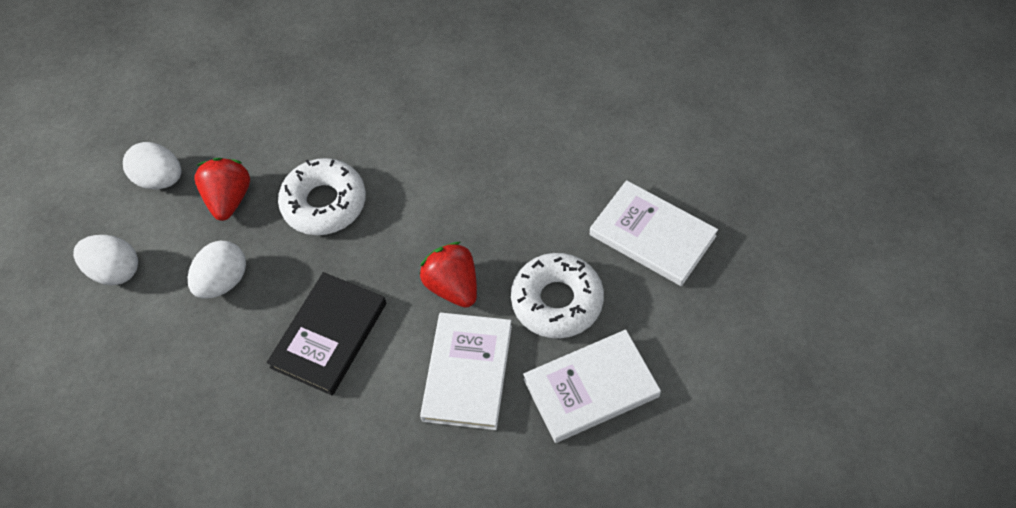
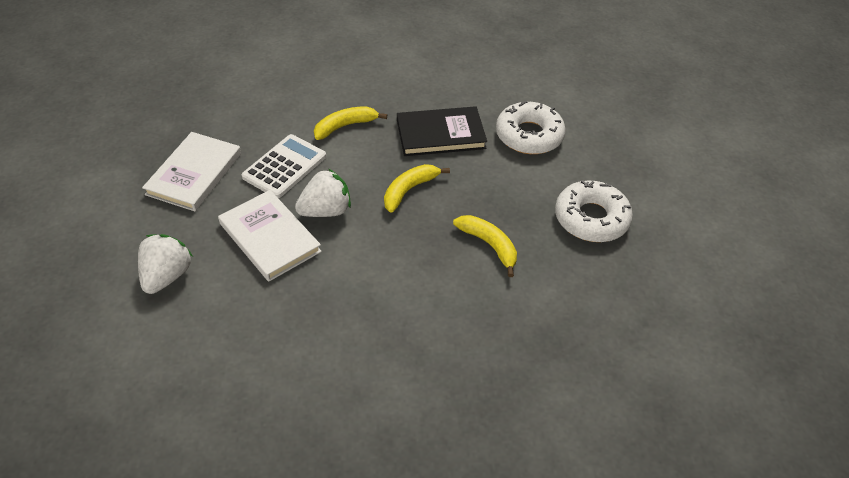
red strawberry: 2 -> 0
white book: 3 -> 2
white calculator: 0 -> 1
white egg: 3 -> 0
white strawberry: 0 -> 2
yellow banana: 0 -> 3

